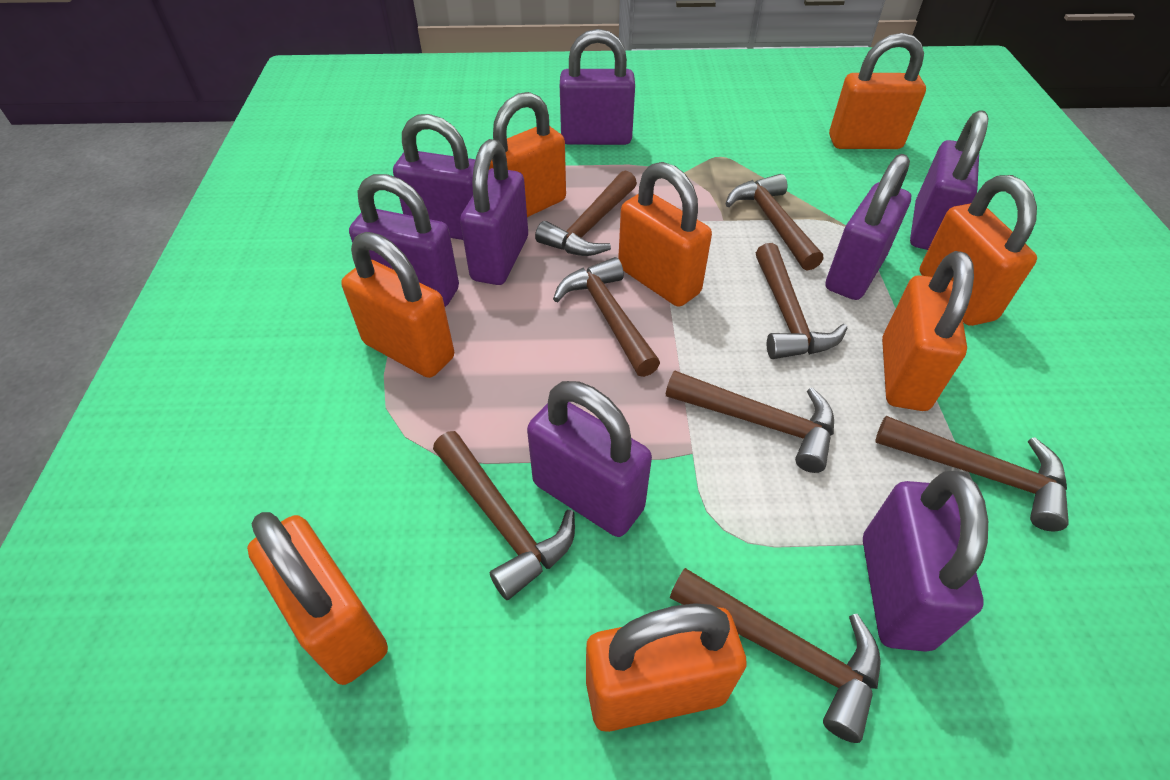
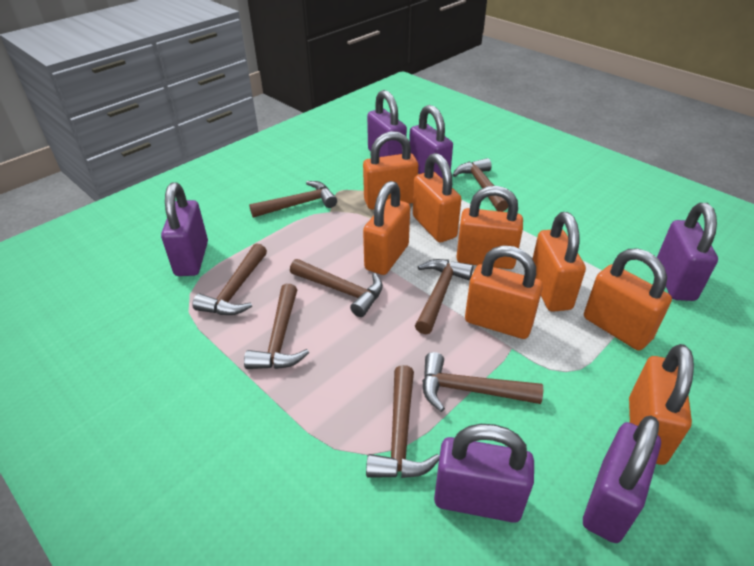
purple padlock: 8 -> 6

